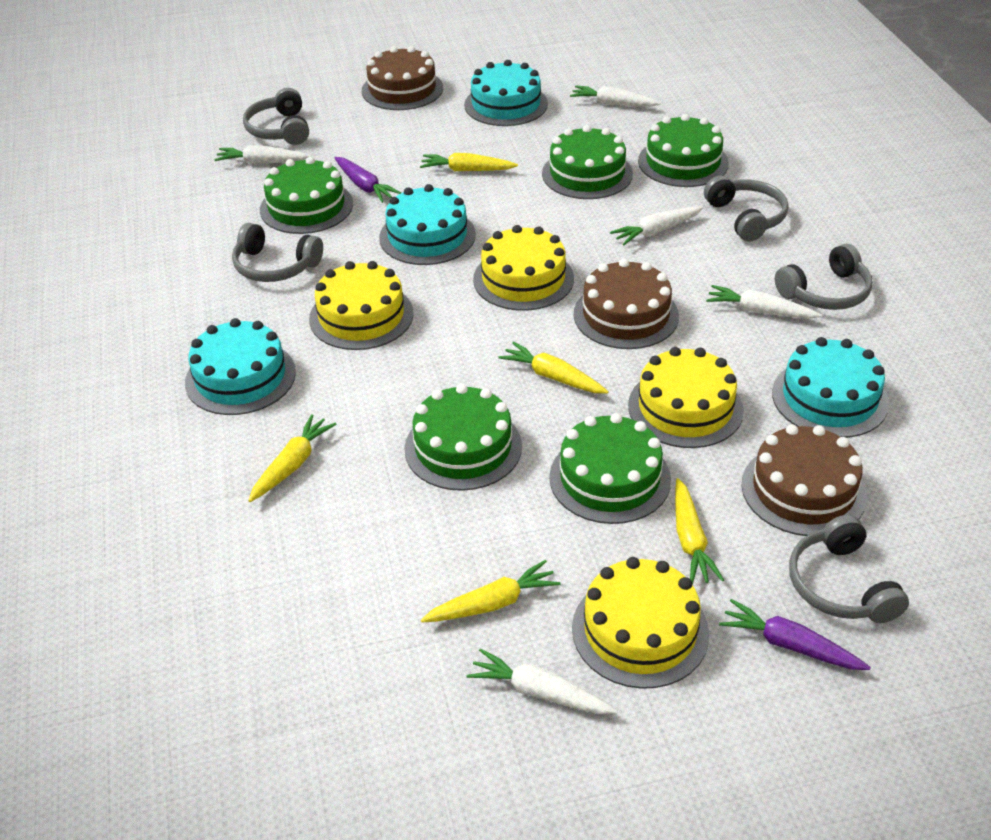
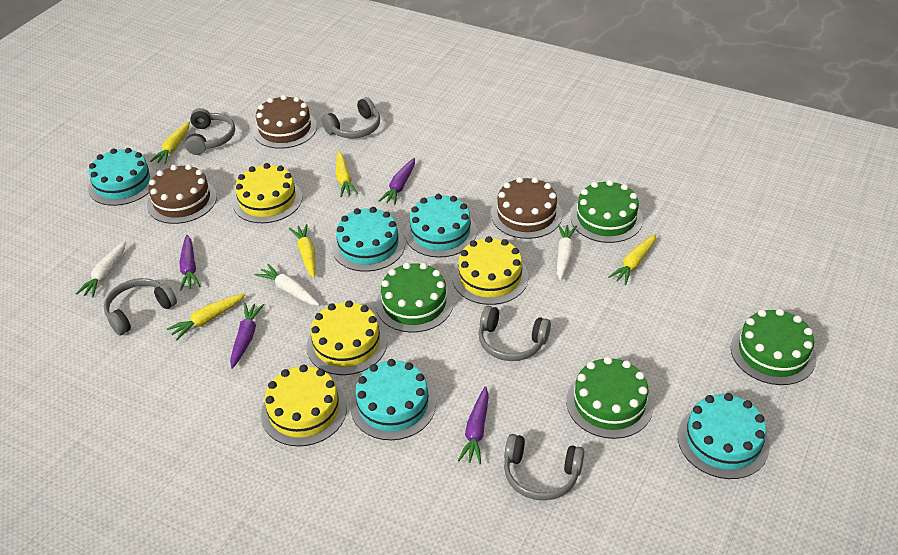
green cake: 5 -> 4
purple carrot: 2 -> 4
turquoise cake: 4 -> 5
white carrot: 5 -> 3

